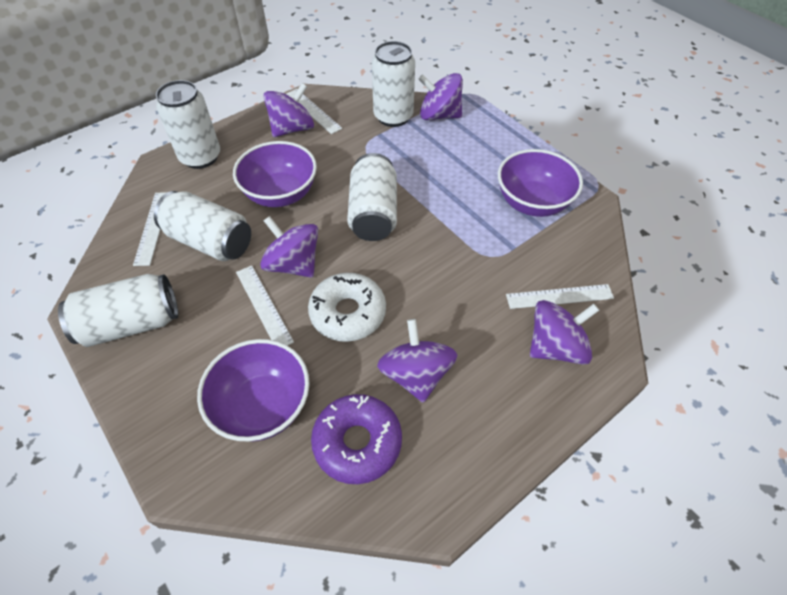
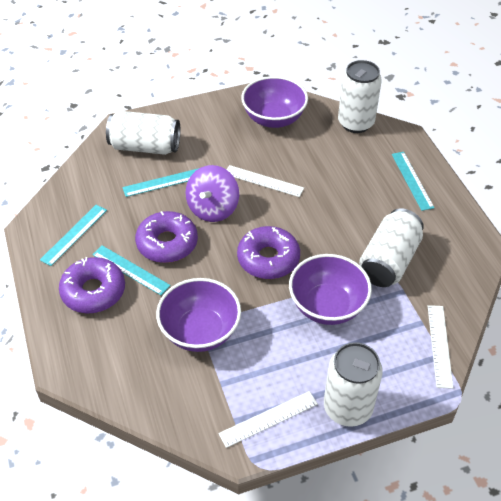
purple donut: 1 -> 3
purple spinning top: 5 -> 1
turquoise ruler: 0 -> 4
white can: 5 -> 4
white donut: 1 -> 0
white ruler: 4 -> 3

